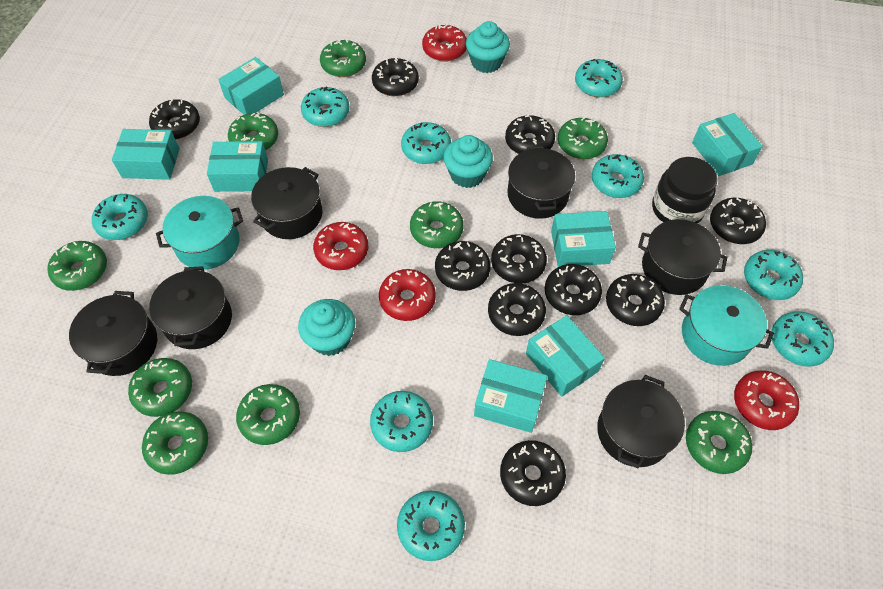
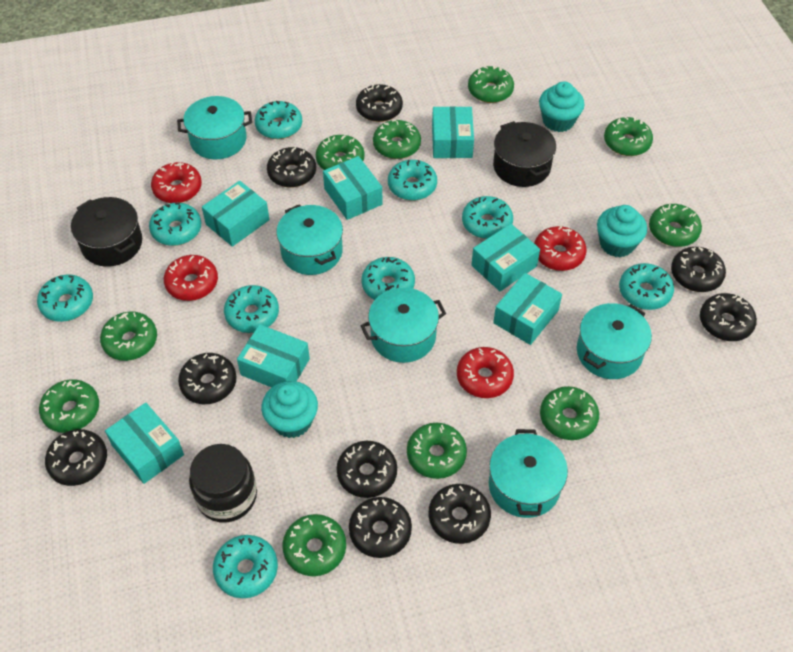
black donut: 10 -> 9
black pot: 6 -> 2
green donut: 9 -> 10
turquoise pot: 2 -> 5

